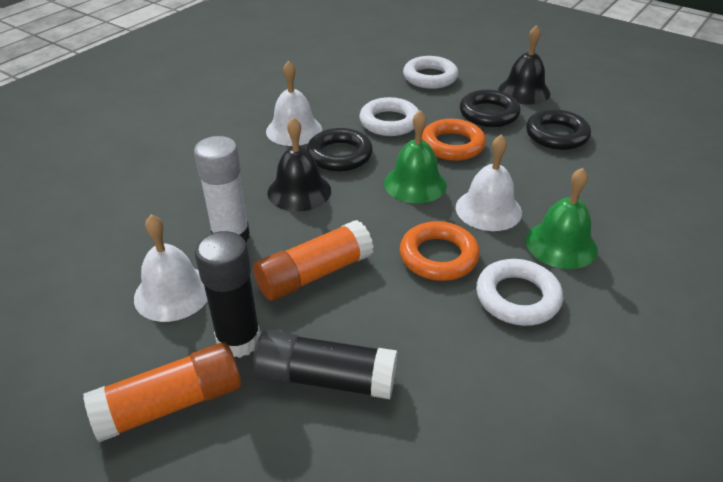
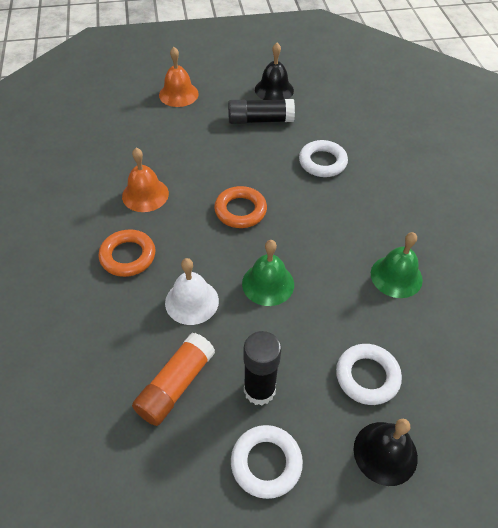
black ring: 3 -> 0
orange bell: 0 -> 2
orange glue stick: 2 -> 1
white bell: 3 -> 1
white glue stick: 1 -> 0

